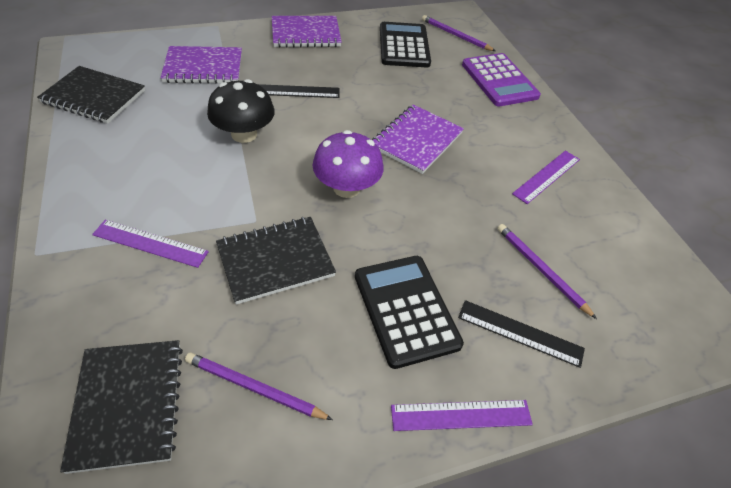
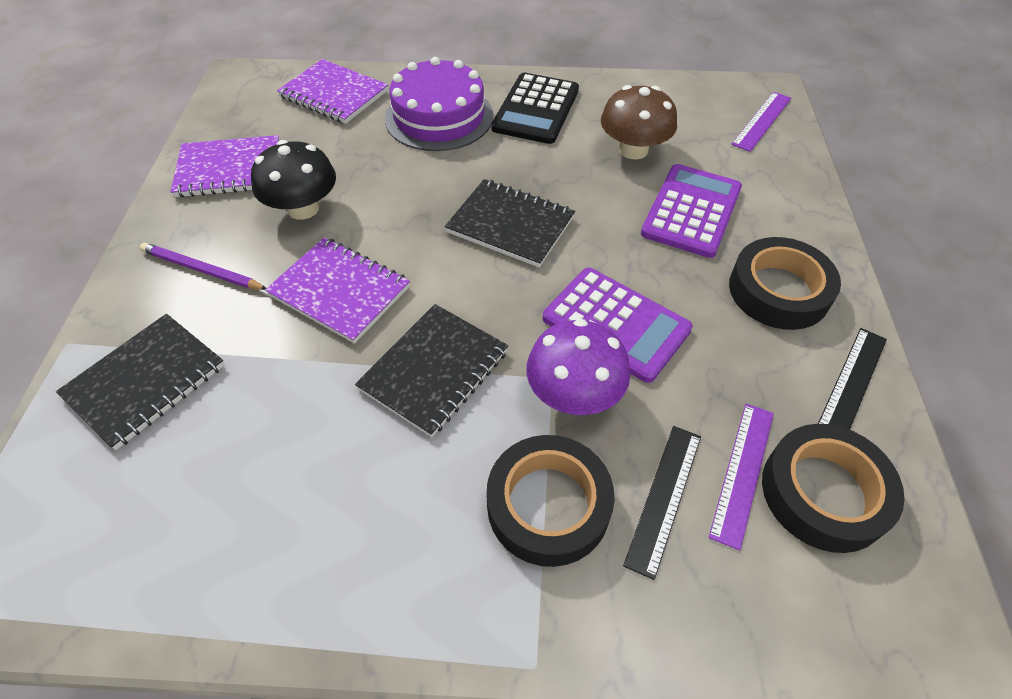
black calculator: 2 -> 1
black tape: 0 -> 3
brown mushroom: 0 -> 1
purple cake: 0 -> 1
purple calculator: 1 -> 2
purple pencil: 3 -> 1
purple ruler: 3 -> 2

